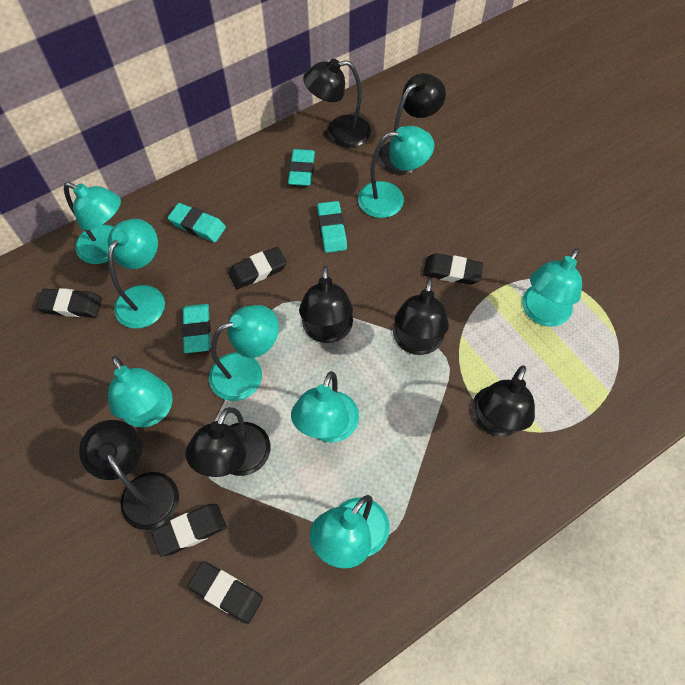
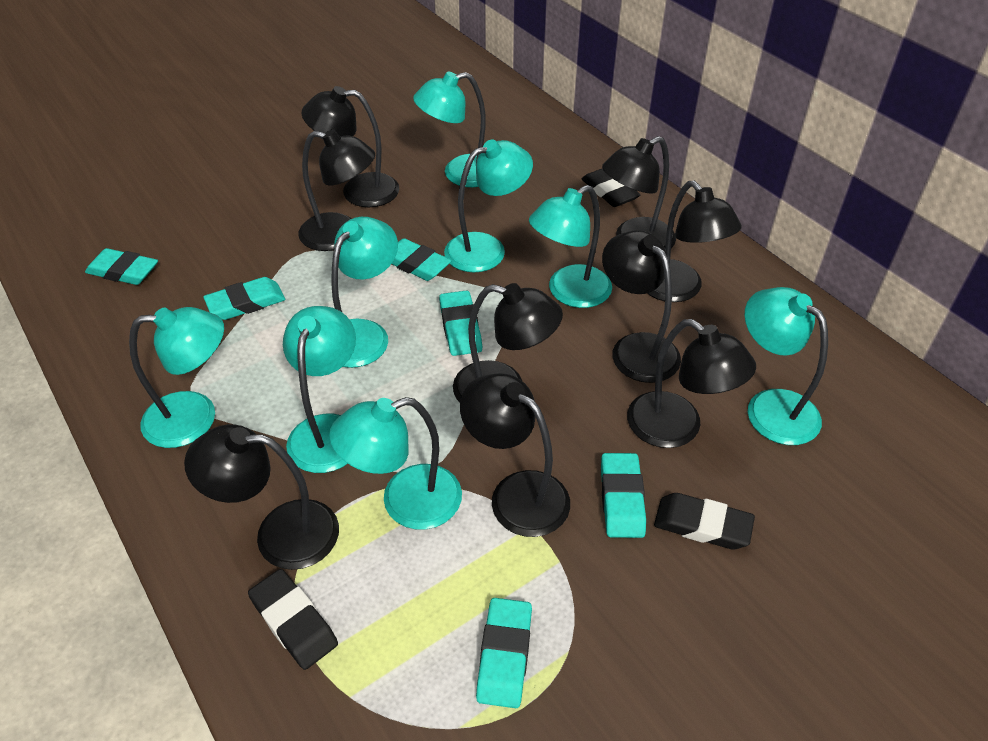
black eraser: 5 -> 3
black lamp: 7 -> 9
turquoise eraser: 4 -> 6

